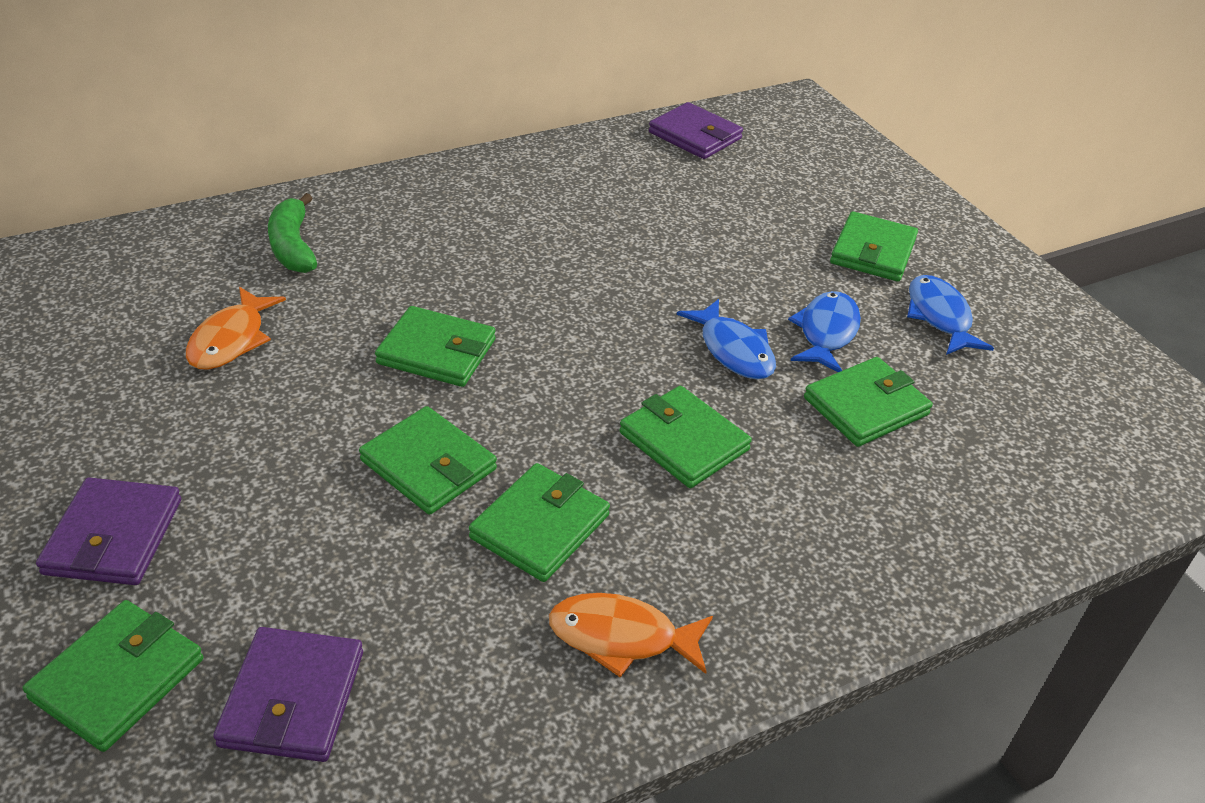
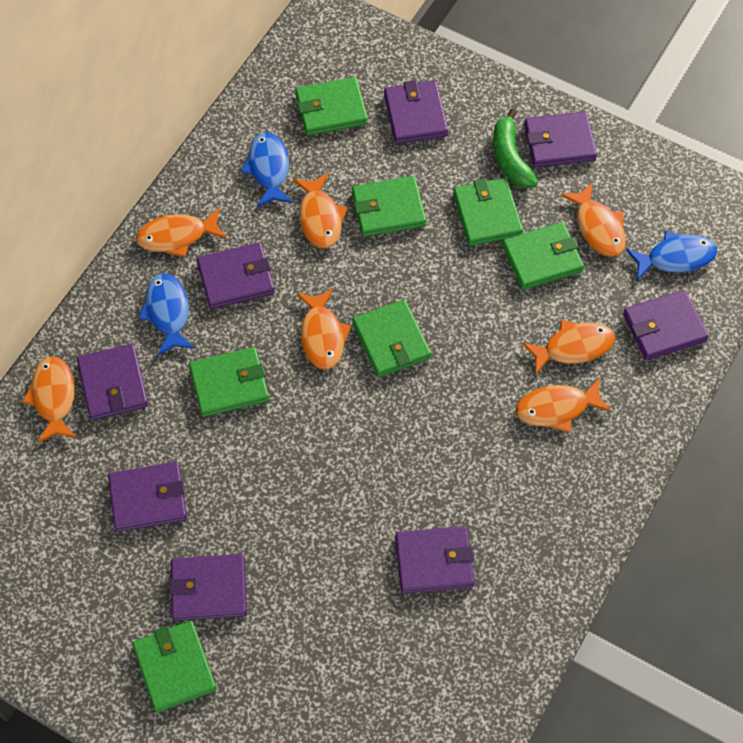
orange fish: 2 -> 7
purple wallet: 3 -> 8

